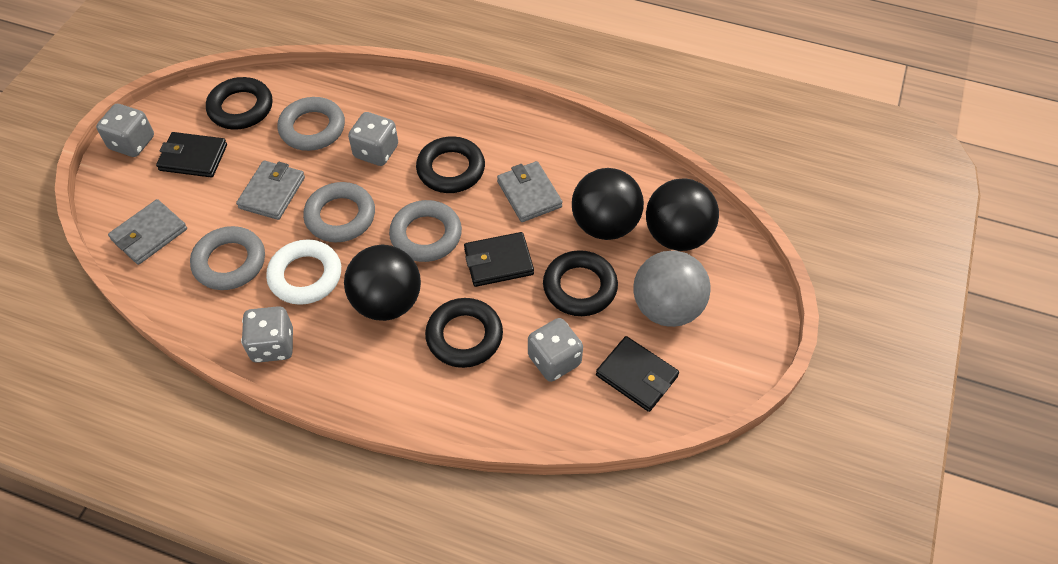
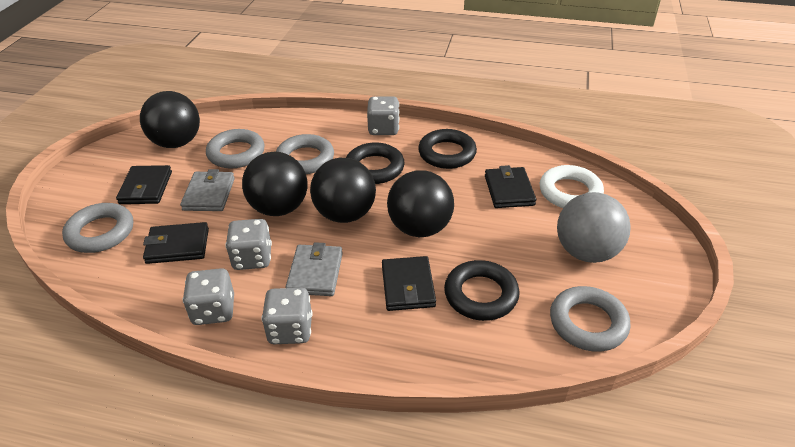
black ball: 3 -> 4
black ring: 4 -> 3
black wallet: 3 -> 4
grey wallet: 3 -> 2

